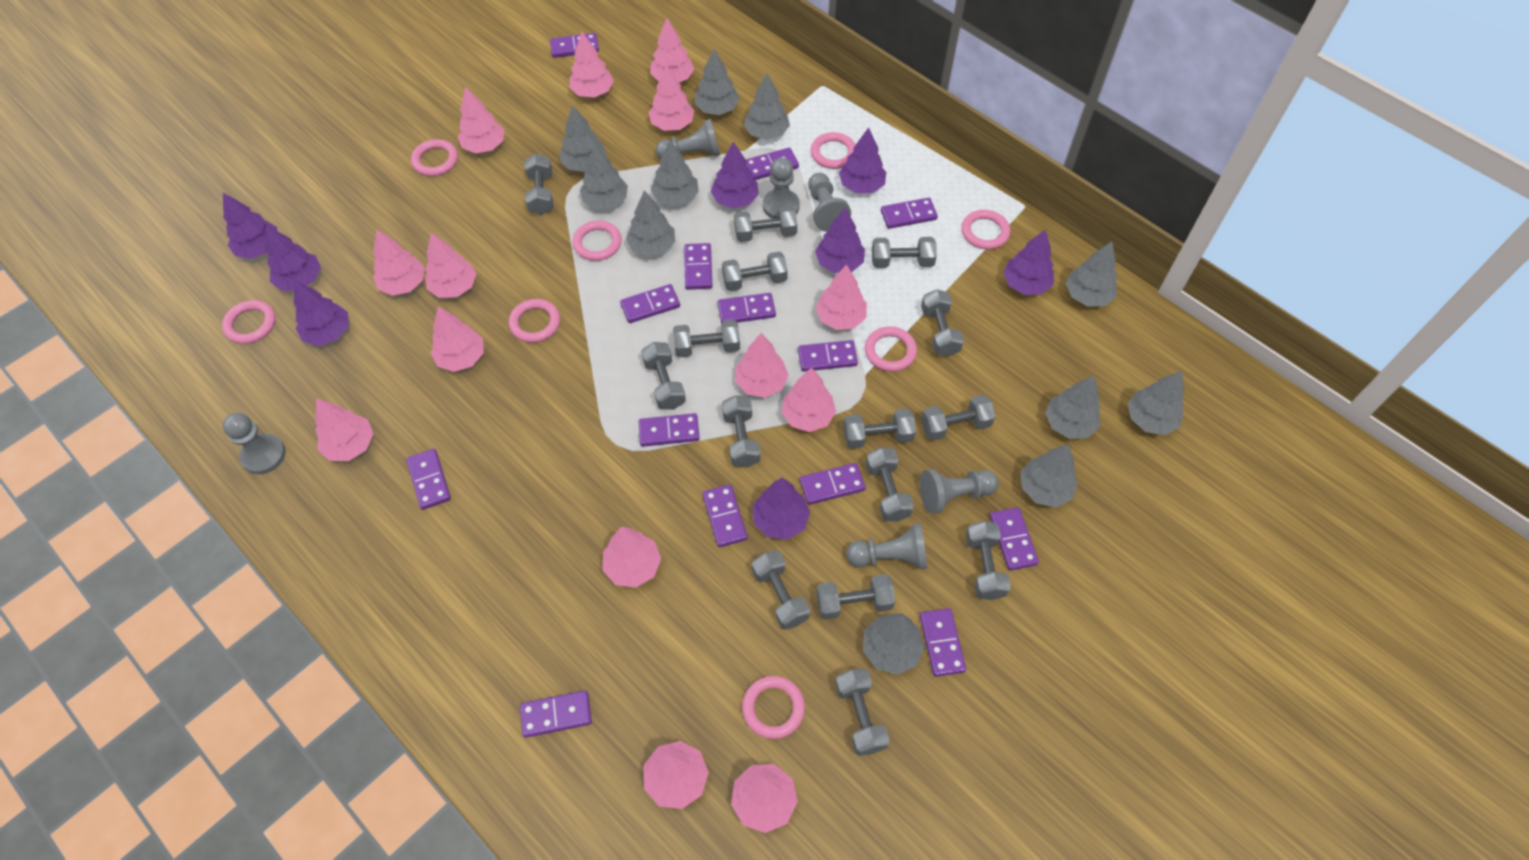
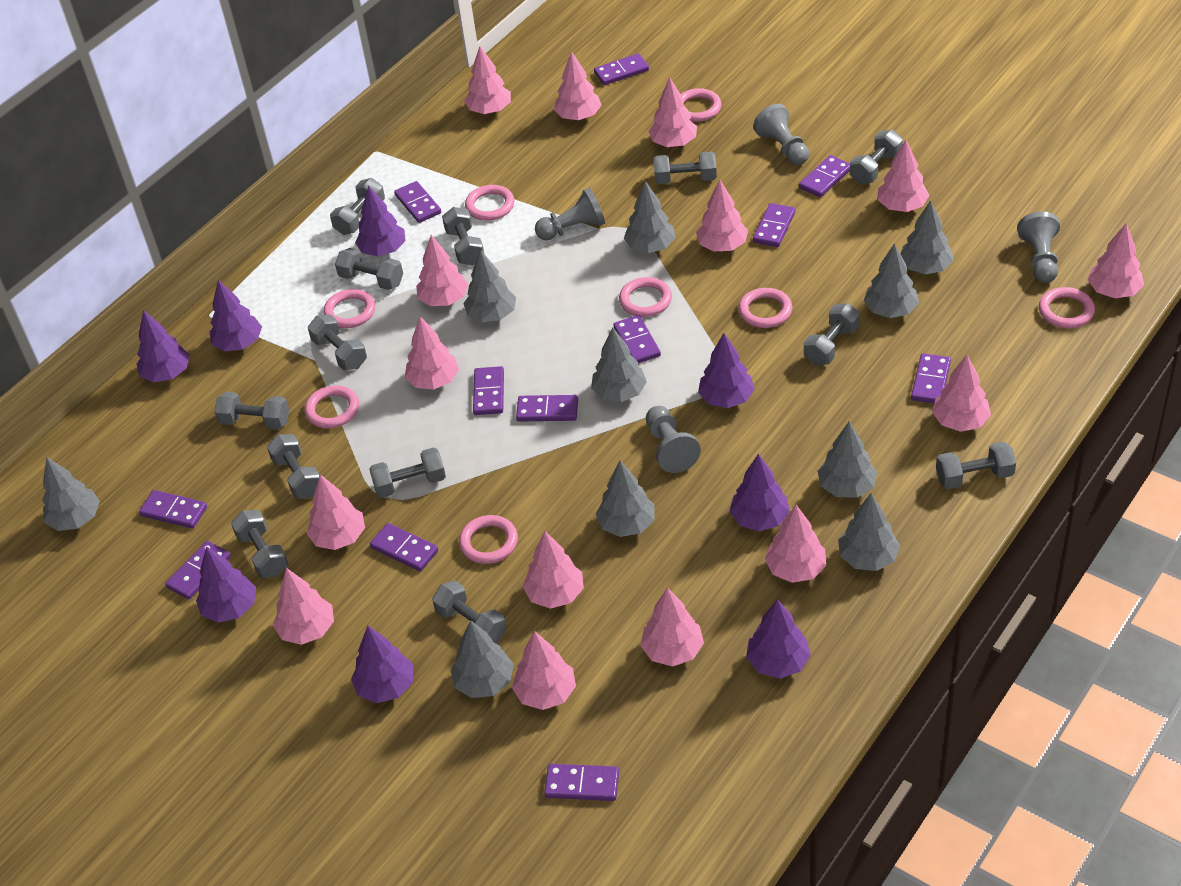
grey dumbbell: 15 -> 13
grey pawn: 6 -> 4
grey tree: 11 -> 10
pink tree: 14 -> 15
purple domino: 14 -> 12

